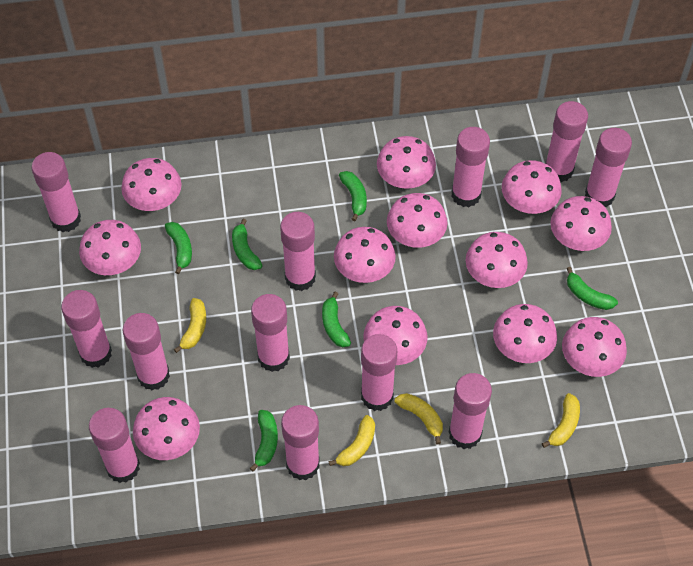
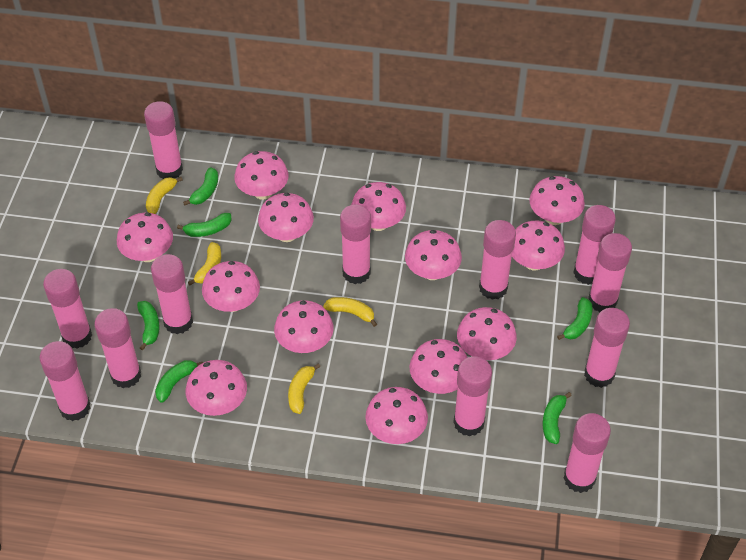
pink mushroom: 12 -> 13

